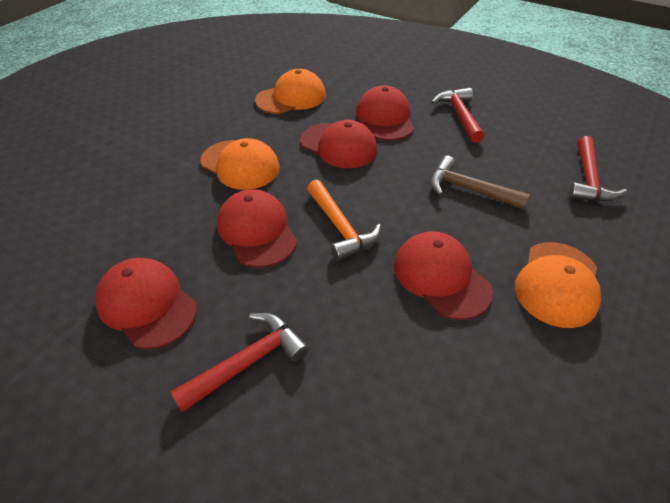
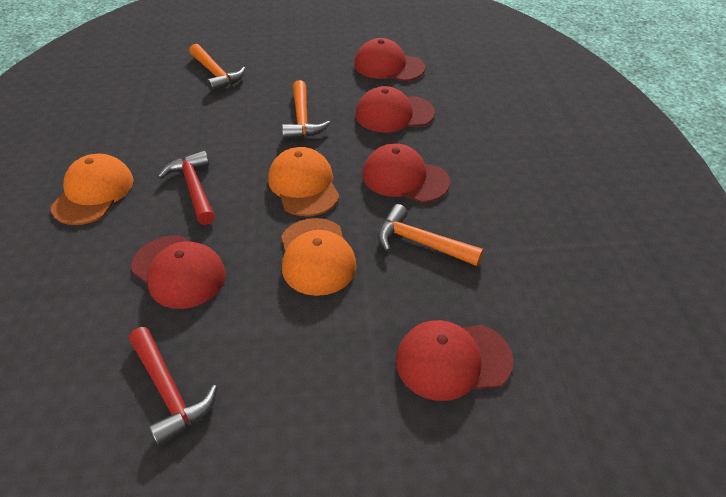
brown hammer: 1 -> 0
orange hammer: 1 -> 3
red hammer: 3 -> 2

